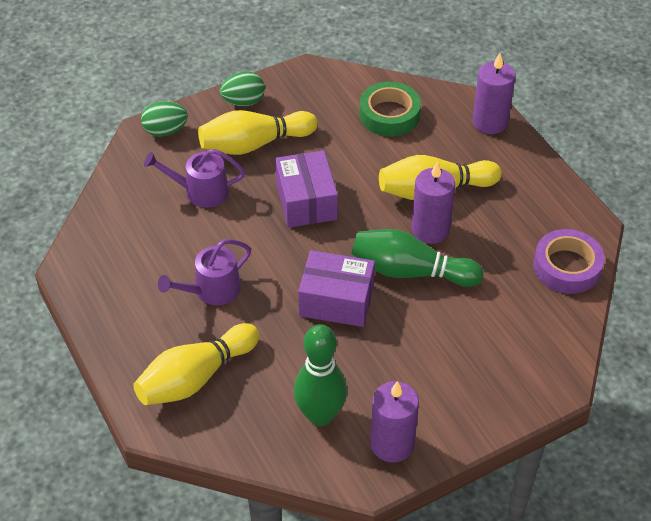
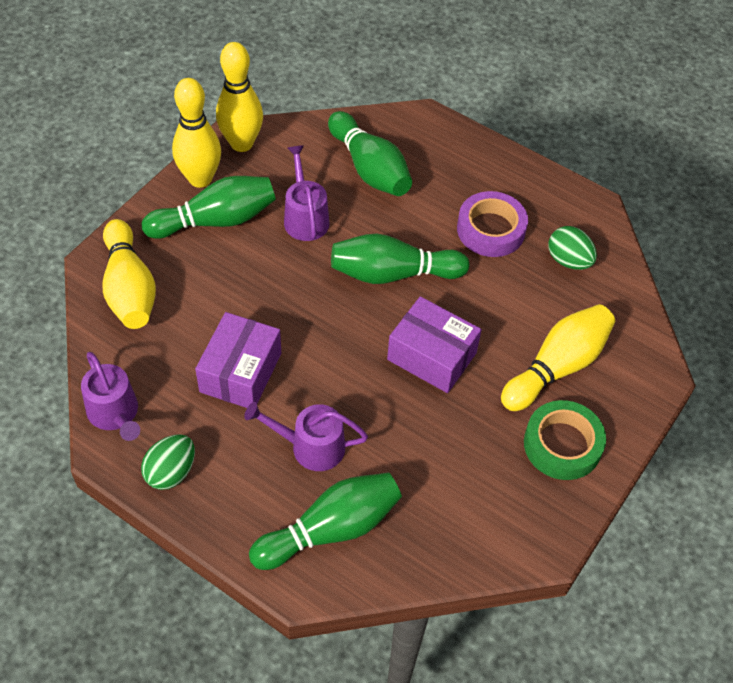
green bowling pin: 2 -> 4
purple candle: 3 -> 0
purple watering can: 2 -> 3
yellow bowling pin: 3 -> 4

